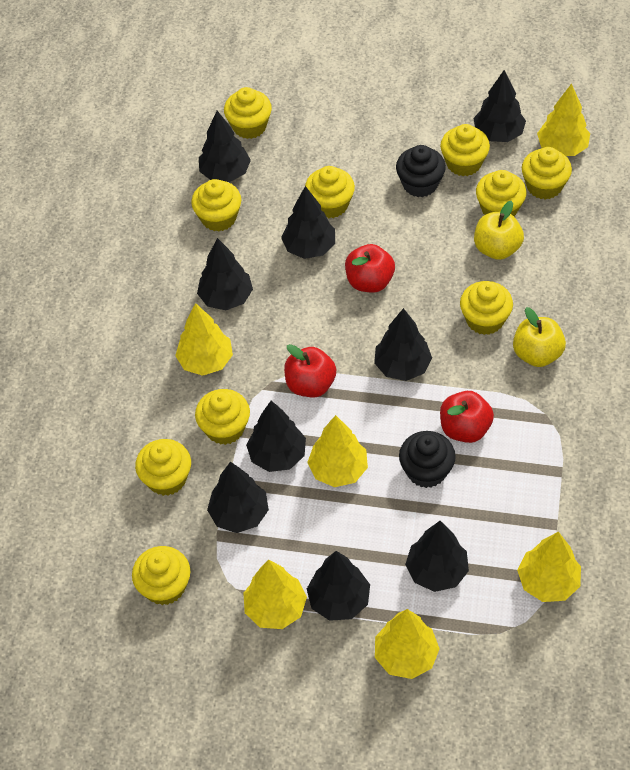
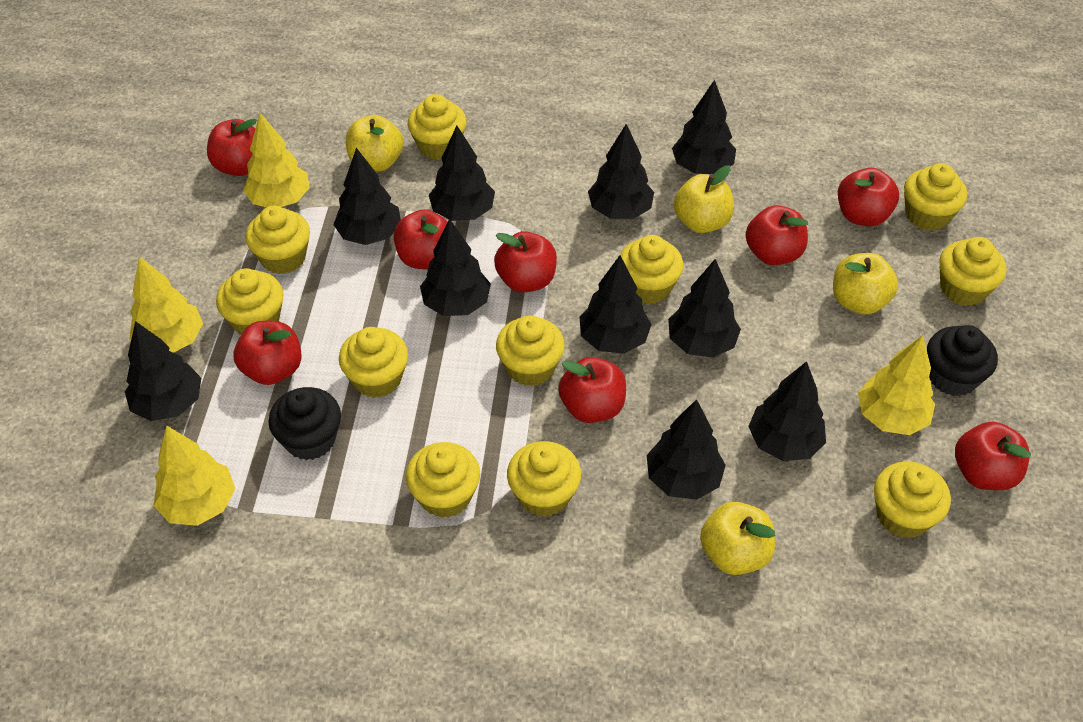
black tree: 9 -> 10
red apple: 3 -> 8
yellow apple: 2 -> 4
yellow cupcake: 10 -> 11
yellow tree: 6 -> 4

